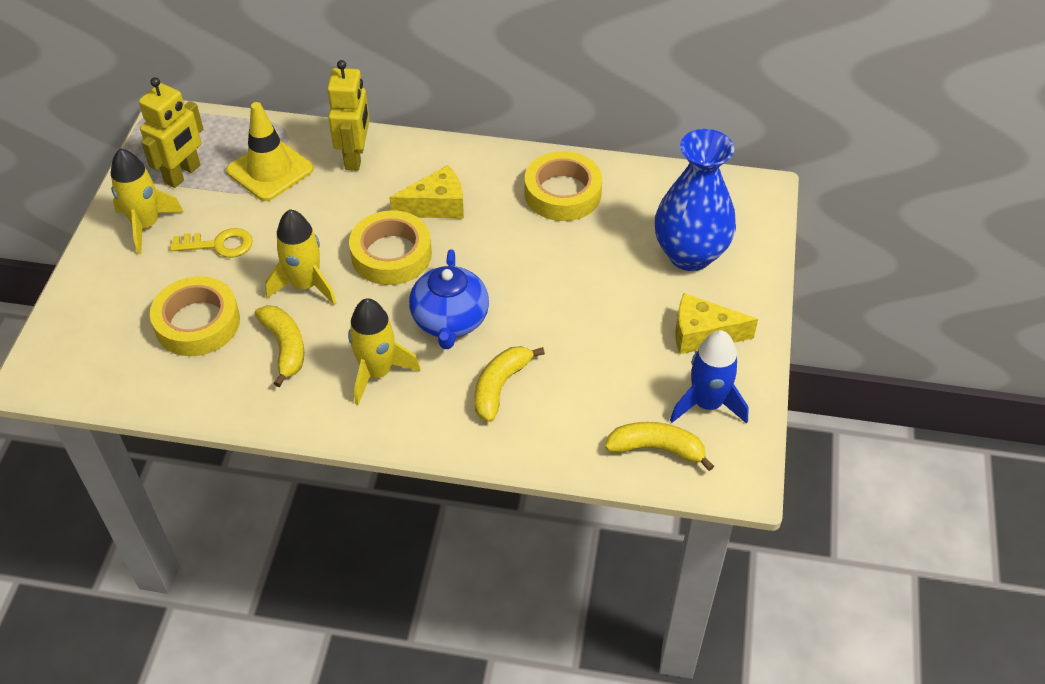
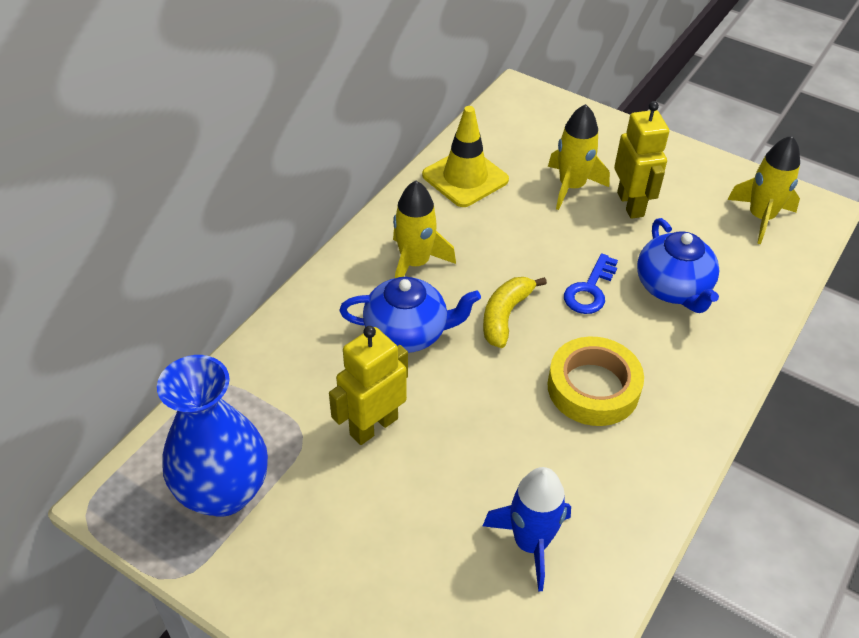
blue key: 0 -> 1
blue teapot: 1 -> 2
yellow banana: 3 -> 1
yellow cheese: 2 -> 0
yellow key: 1 -> 0
yellow tape: 3 -> 1

